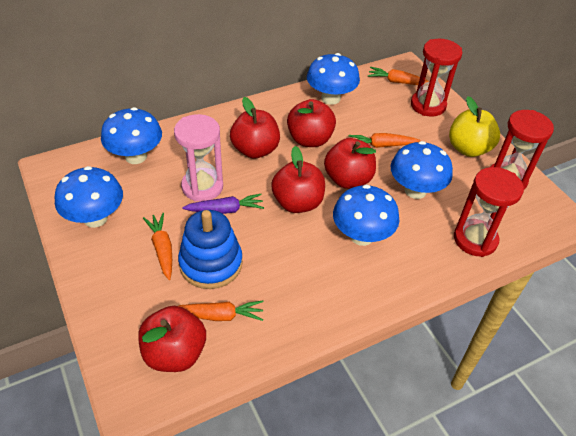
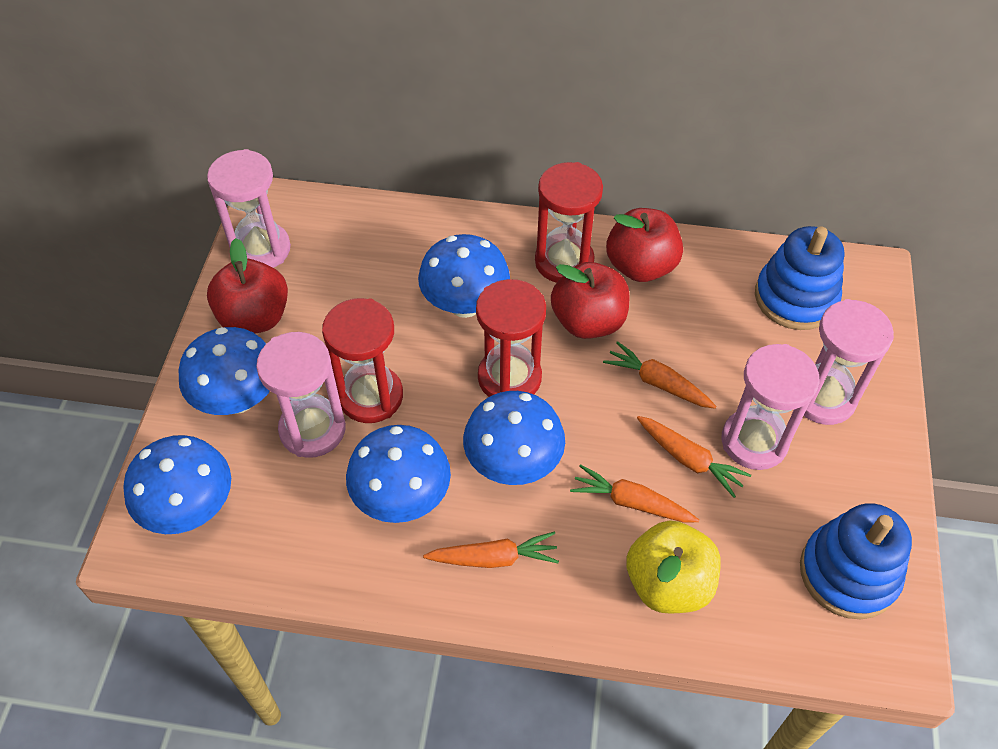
blue stacking toy: 1 -> 2
pink hourglass: 1 -> 4
purple carrot: 1 -> 0
red apple: 5 -> 3

